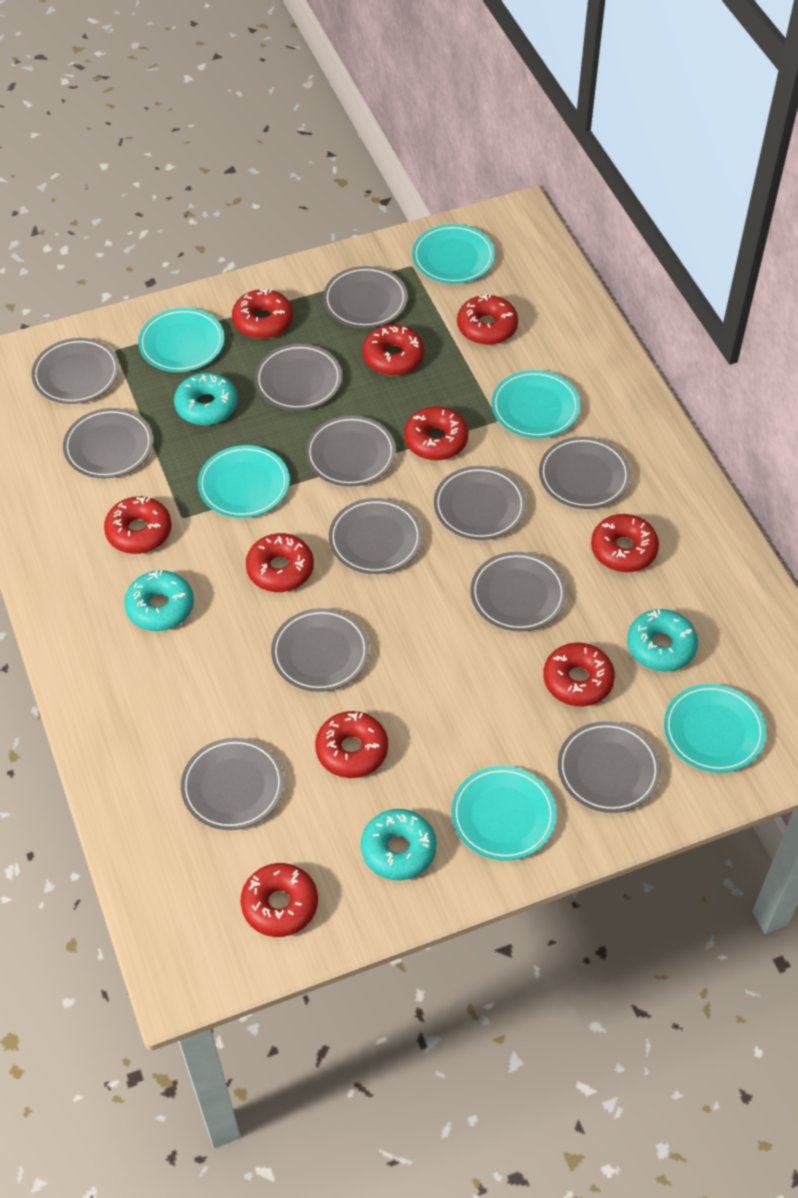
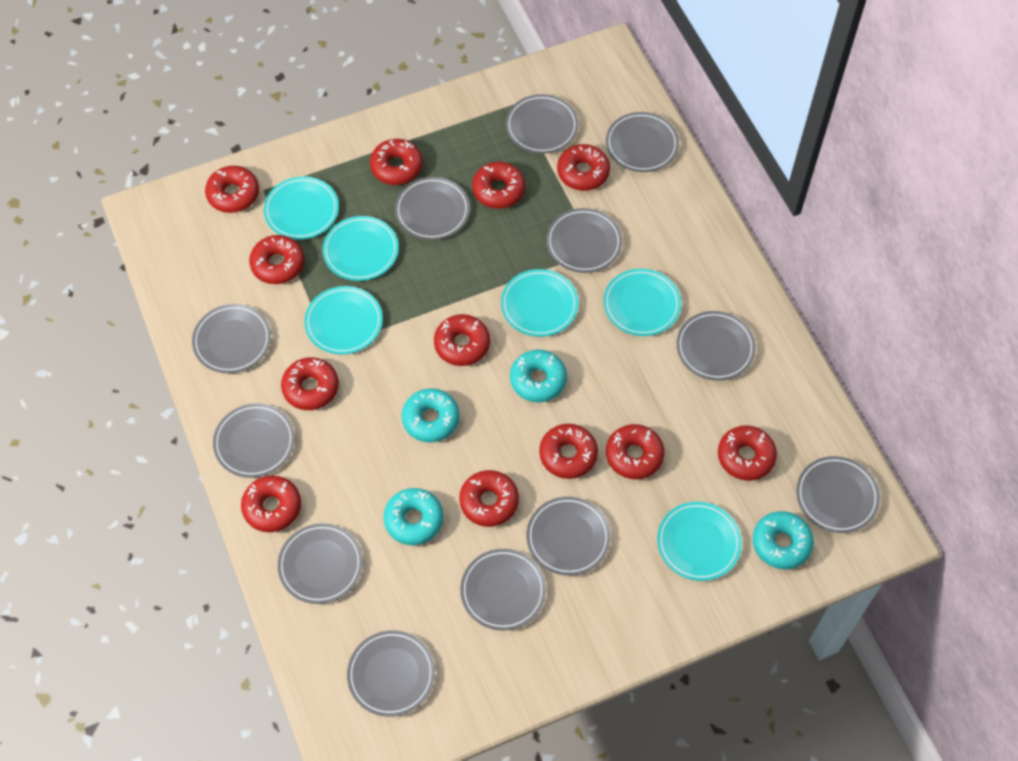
red donut: 10 -> 12

